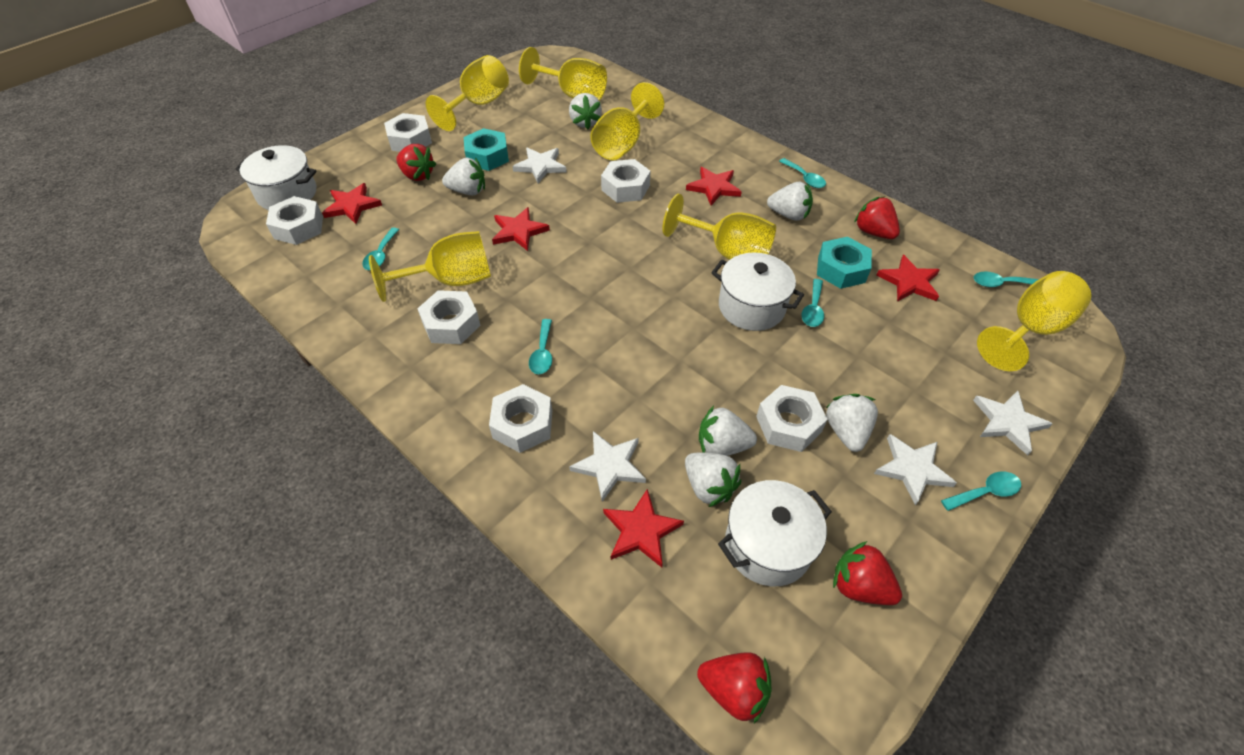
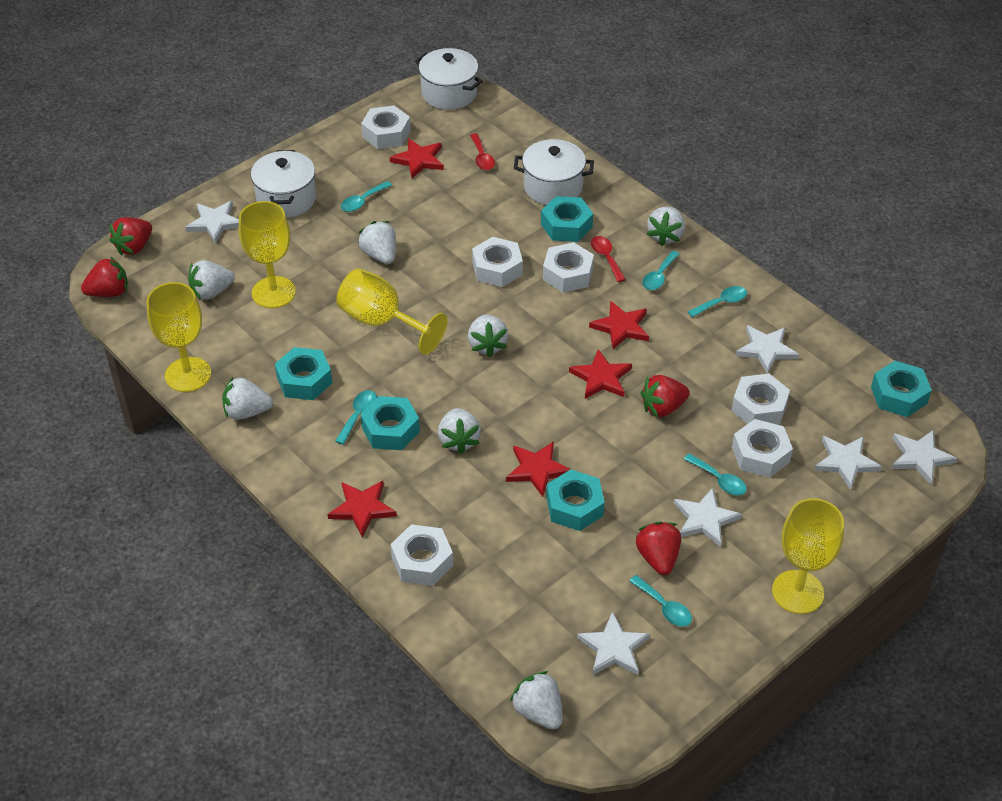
red spoon: 0 -> 2
turquoise nut: 2 -> 5
white star: 4 -> 6
white strawberry: 6 -> 7
yellow goblet: 6 -> 4

